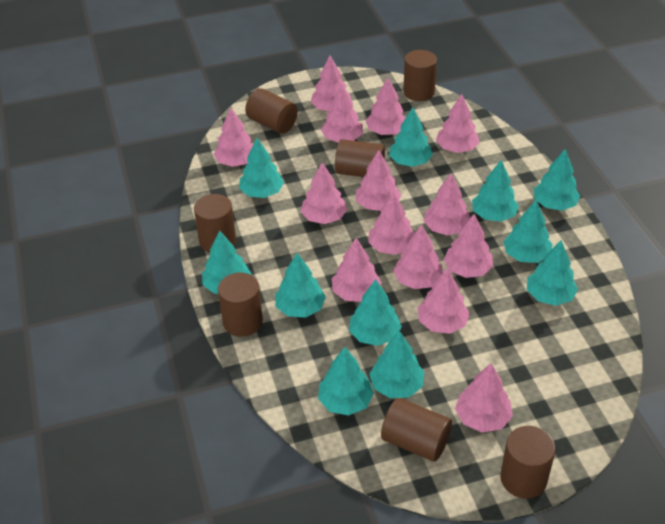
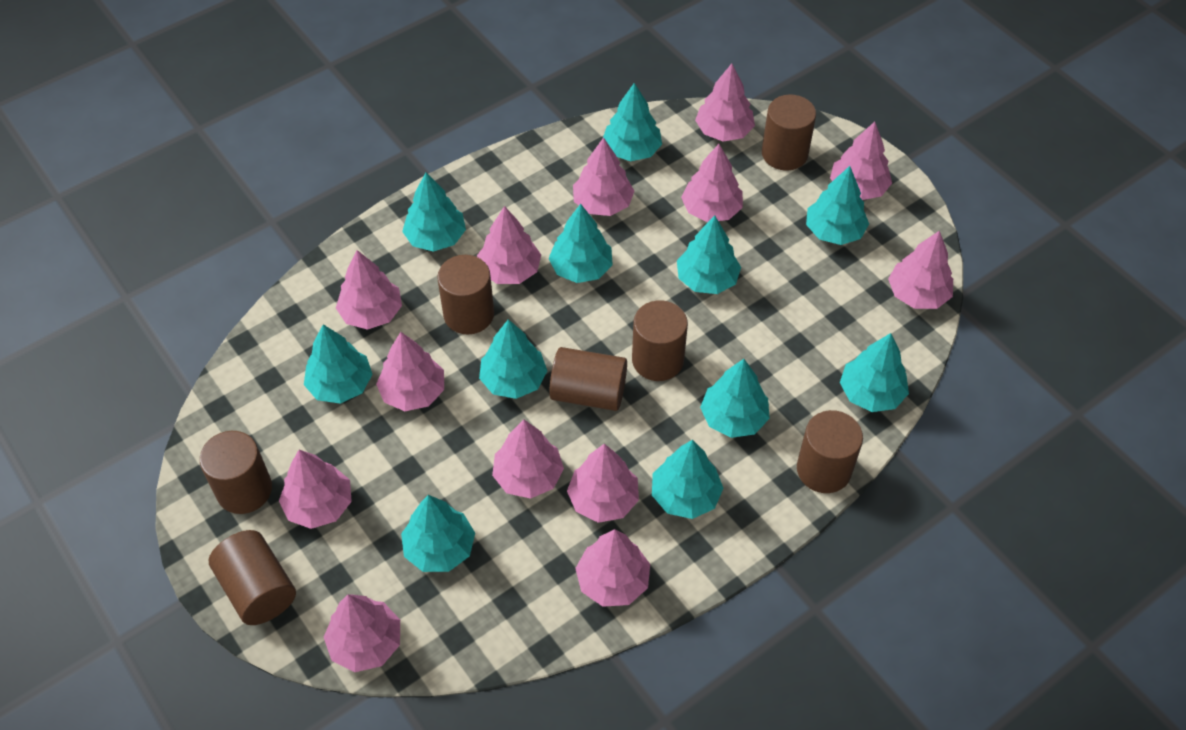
pink tree: 14 -> 13

